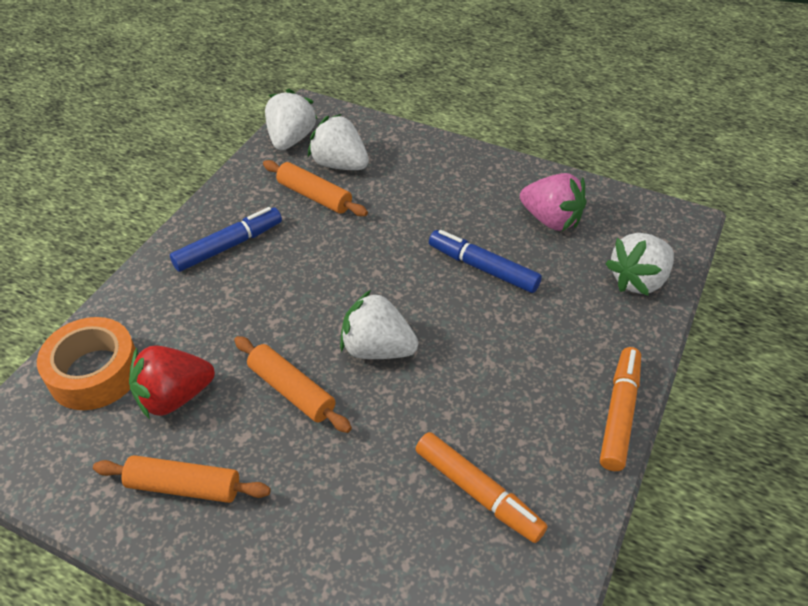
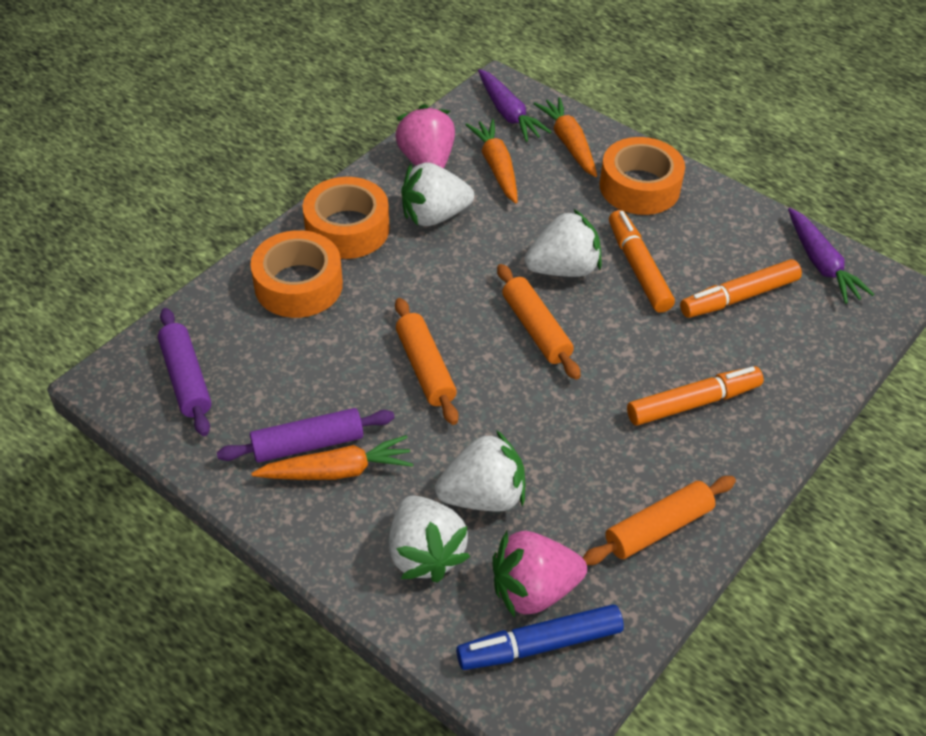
blue marker: 2 -> 1
orange carrot: 0 -> 3
orange marker: 2 -> 3
orange tape: 1 -> 3
pink strawberry: 1 -> 2
purple carrot: 0 -> 2
purple rolling pin: 0 -> 2
red strawberry: 1 -> 0

